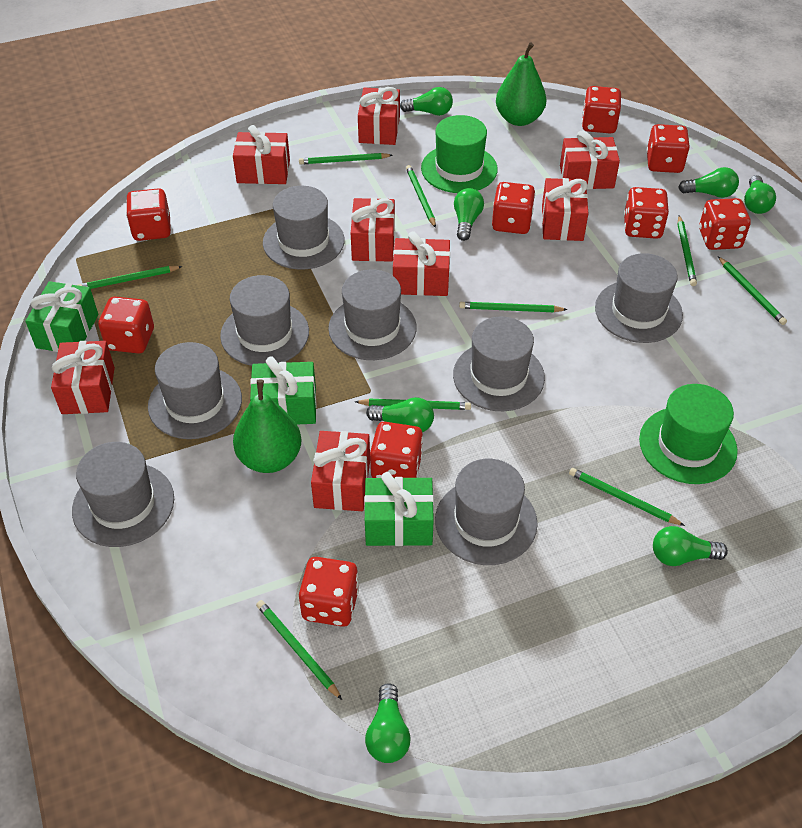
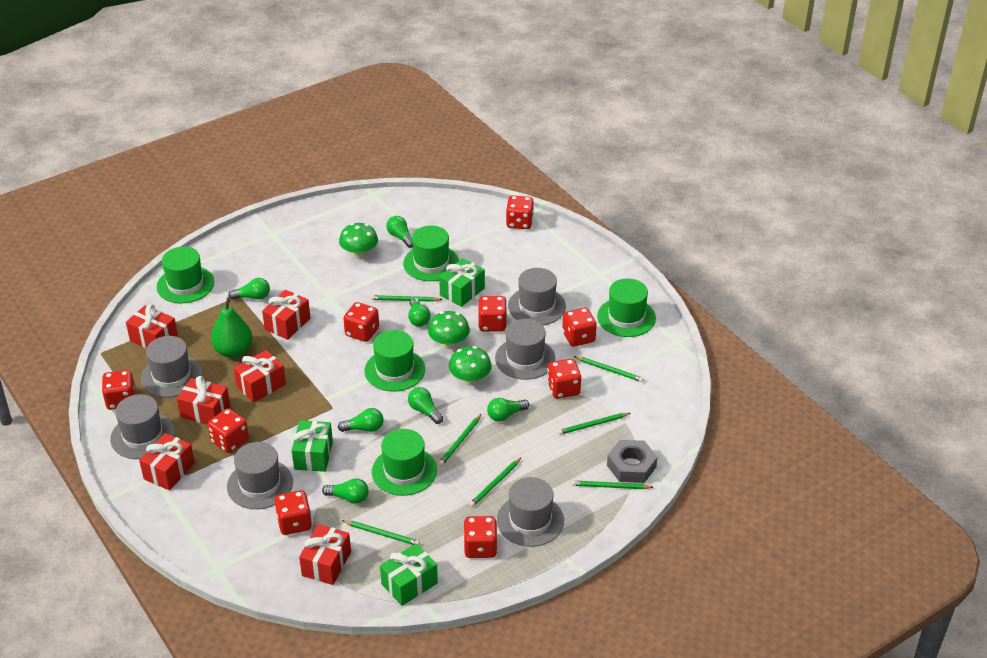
green hat: 2 -> 5
green mushroom: 0 -> 3
green pear: 2 -> 1
green pencil: 9 -> 7
grey hat: 8 -> 6
grey nut: 0 -> 1
red gift: 8 -> 6

